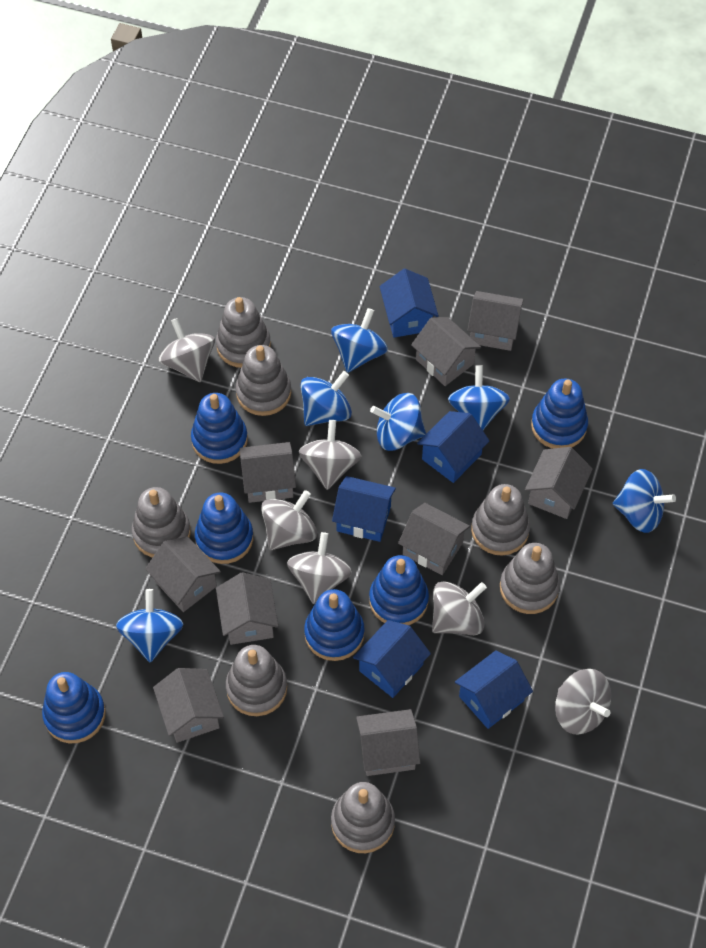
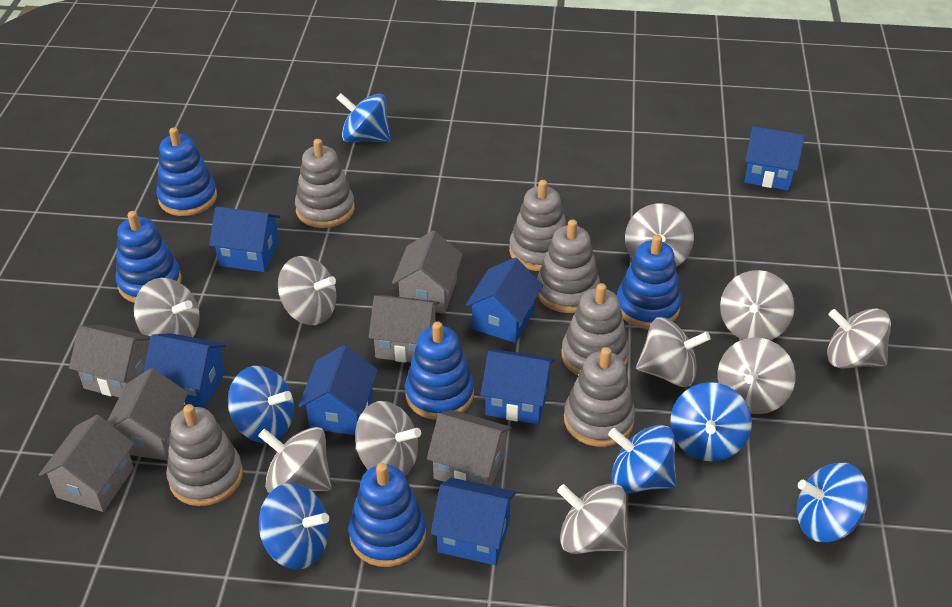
blue house: 5 -> 7
blue stacking toy: 6 -> 5
grey house: 9 -> 6
grey spinning top: 6 -> 10
grey stacking toy: 7 -> 6

